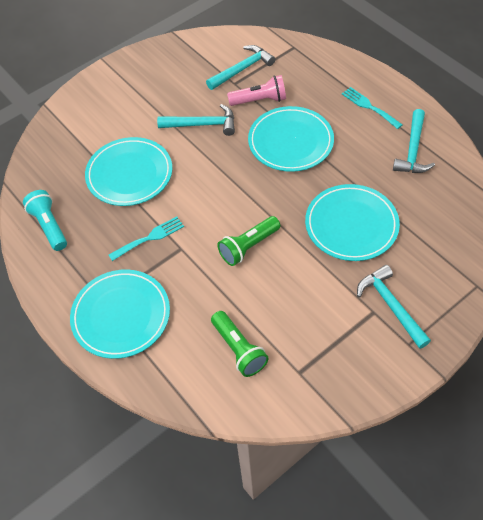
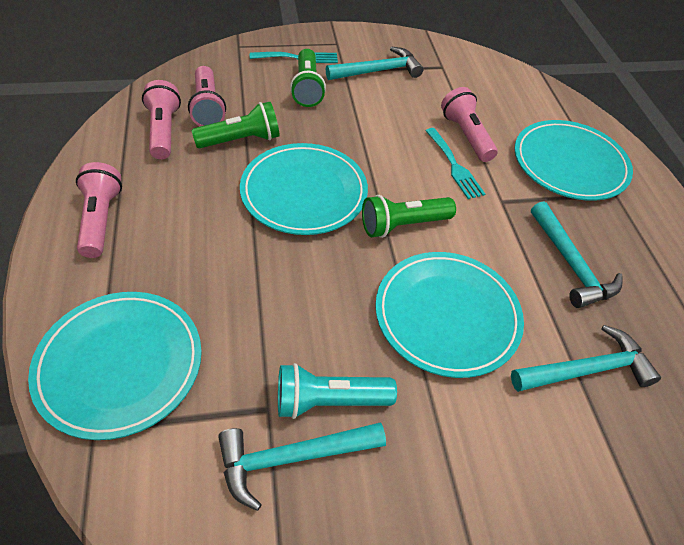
green flashlight: 2 -> 3
pink flashlight: 1 -> 4

